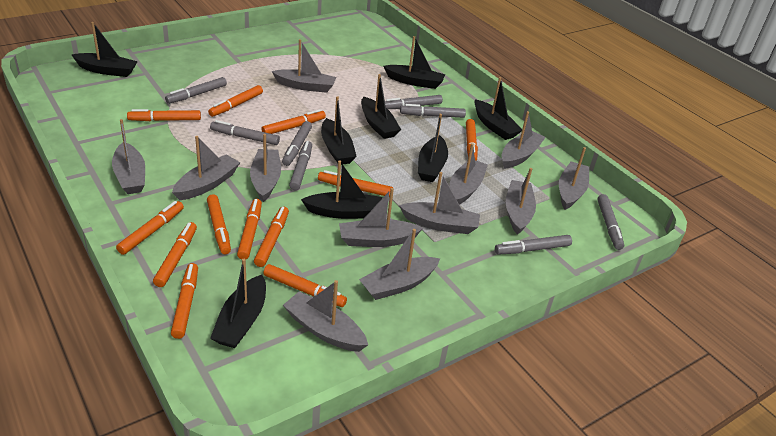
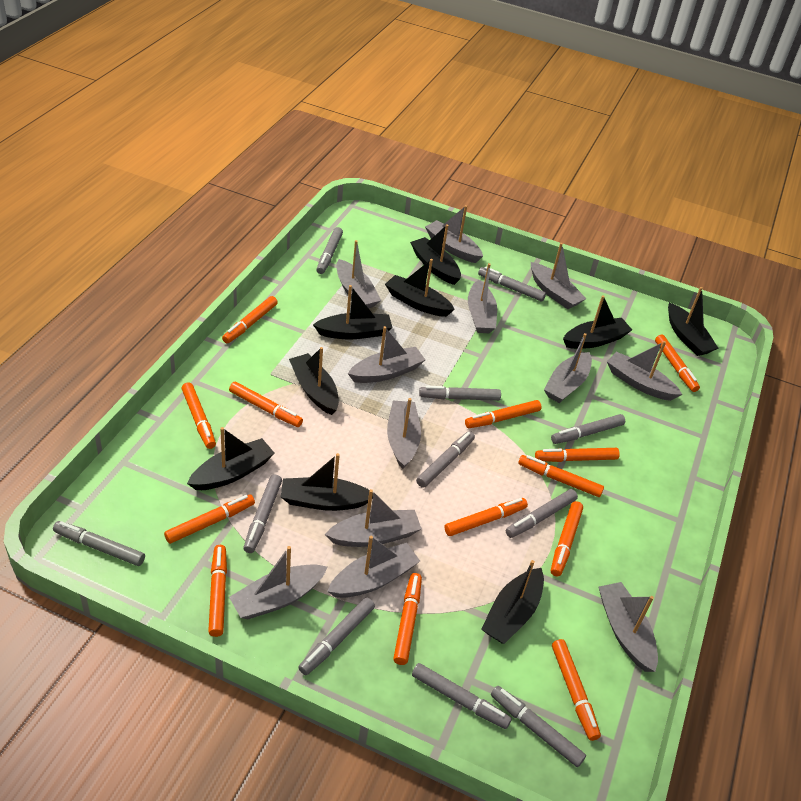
black boat: 8 -> 9
grey marker: 8 -> 11
orange marker: 12 -> 13

